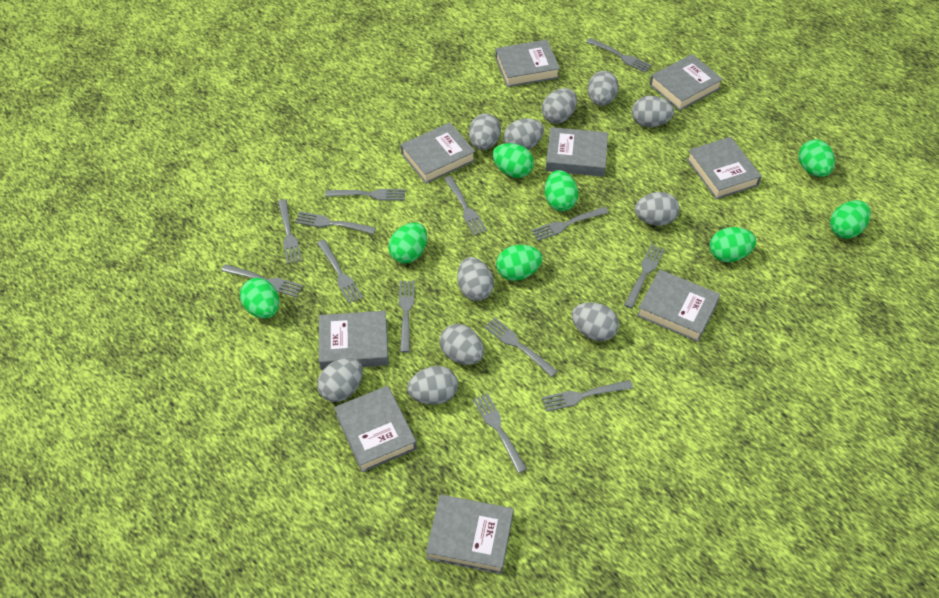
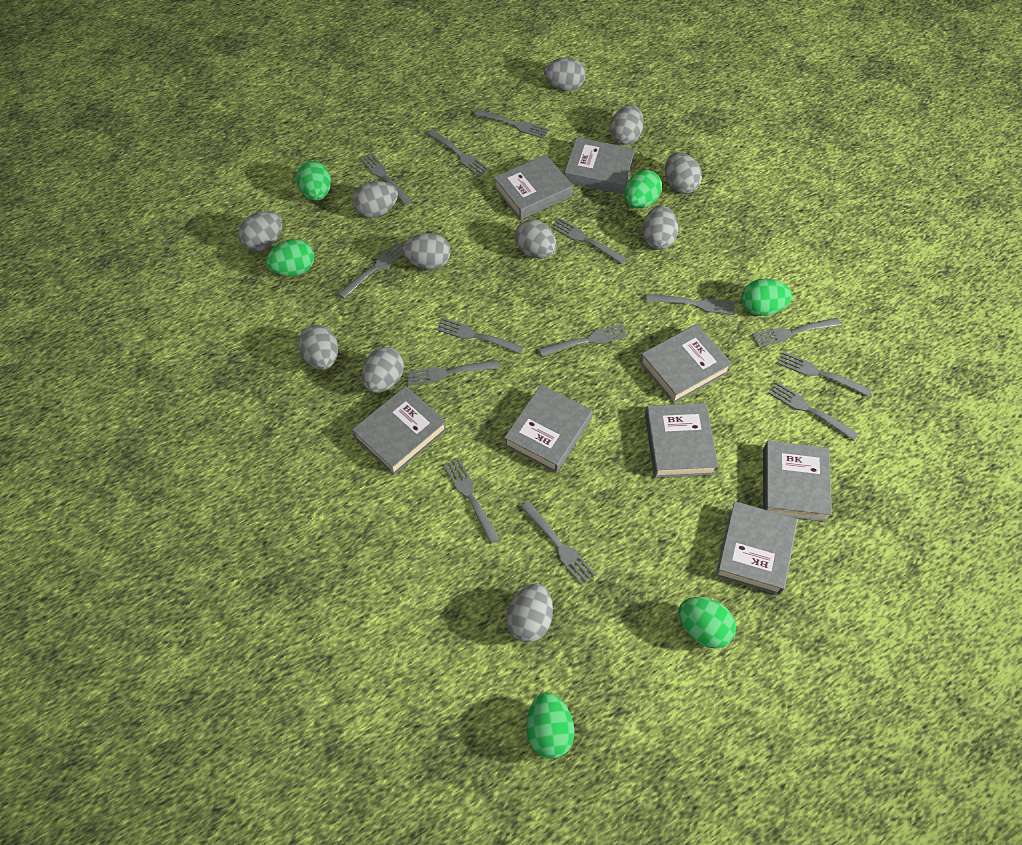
green egg: 8 -> 6
grey book: 9 -> 8
grey fork: 13 -> 14

